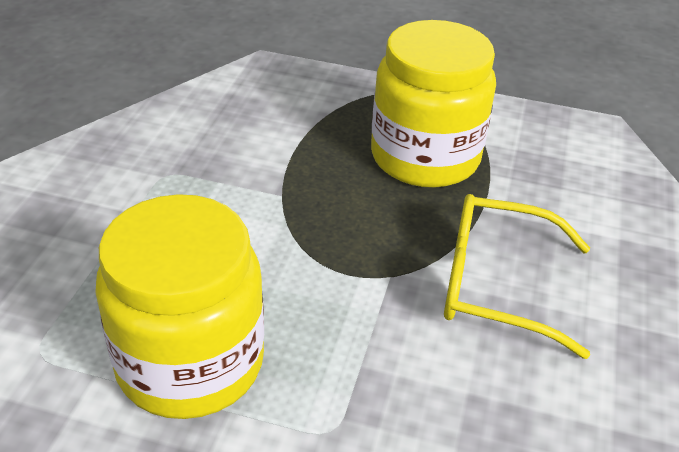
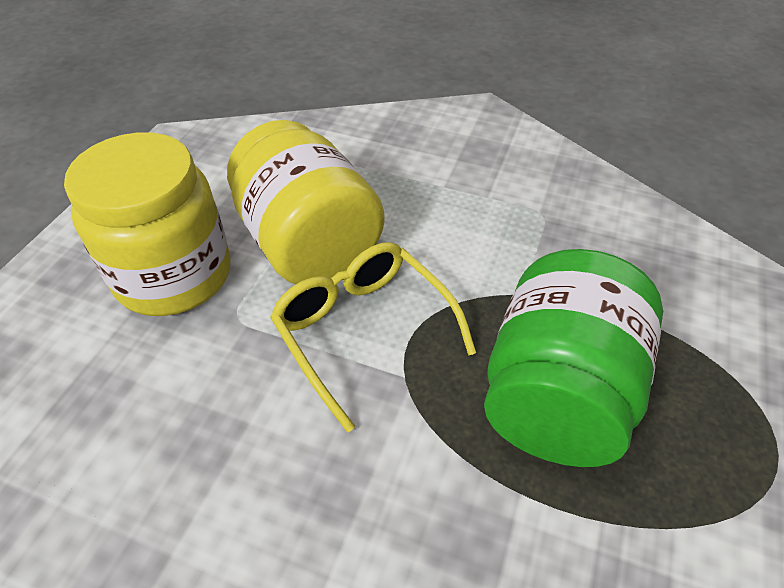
green jar: 0 -> 1

